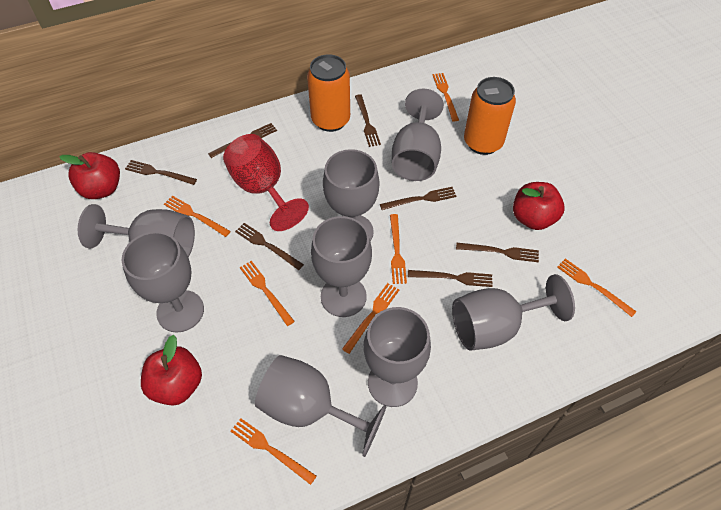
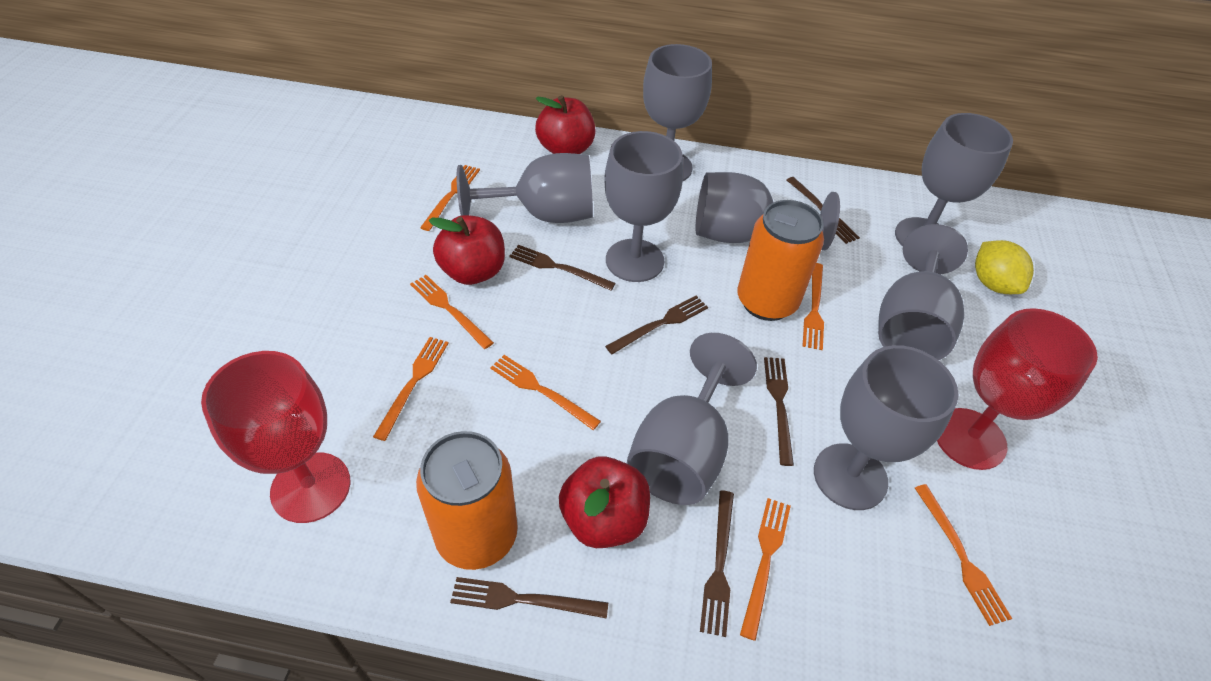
brown fork: 7 -> 6
red goblet: 1 -> 2
yellow lemon: 0 -> 1

